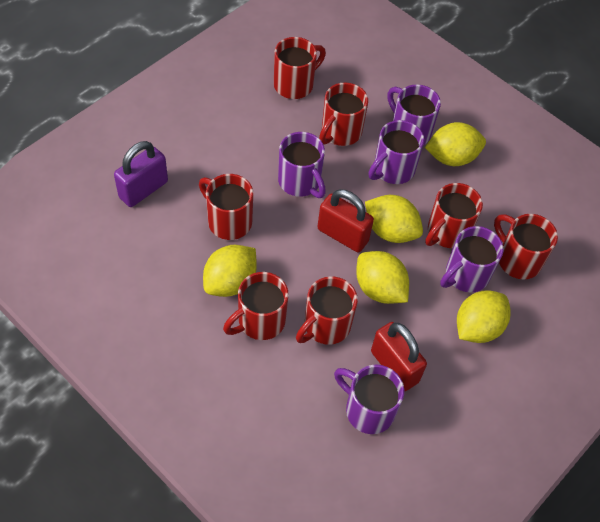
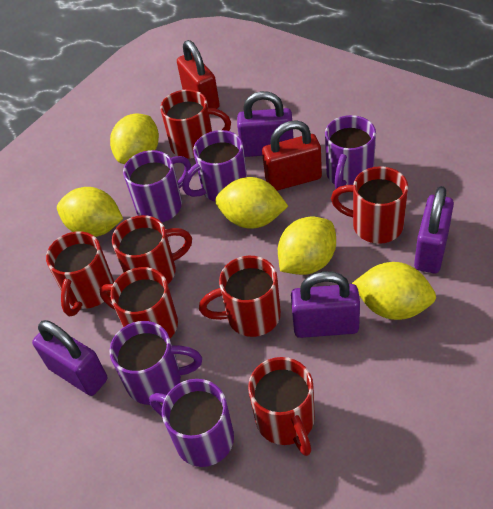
purple padlock: 1 -> 4

